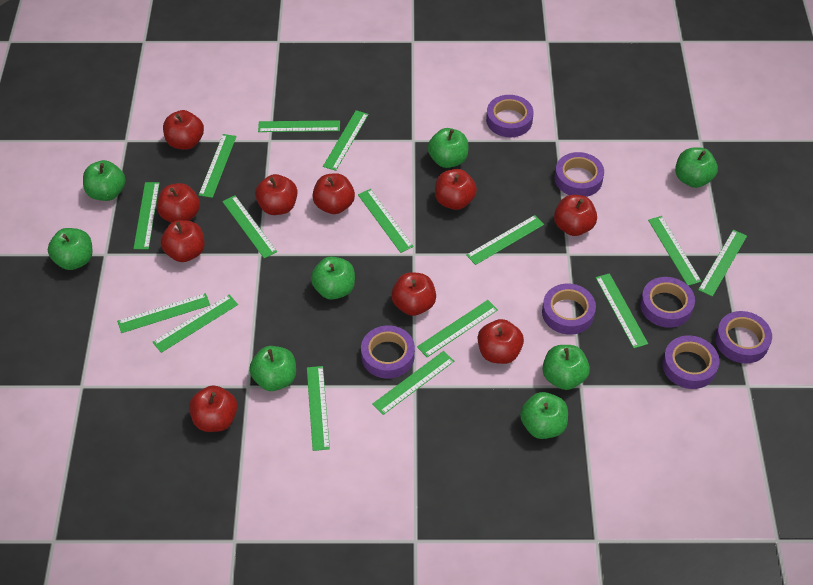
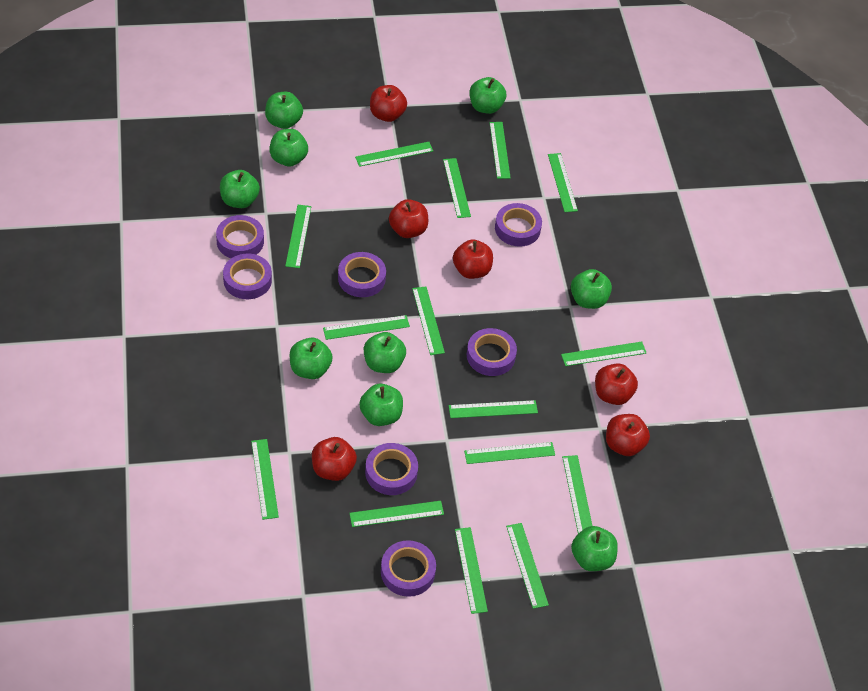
green apple: 8 -> 9
red apple: 10 -> 6

